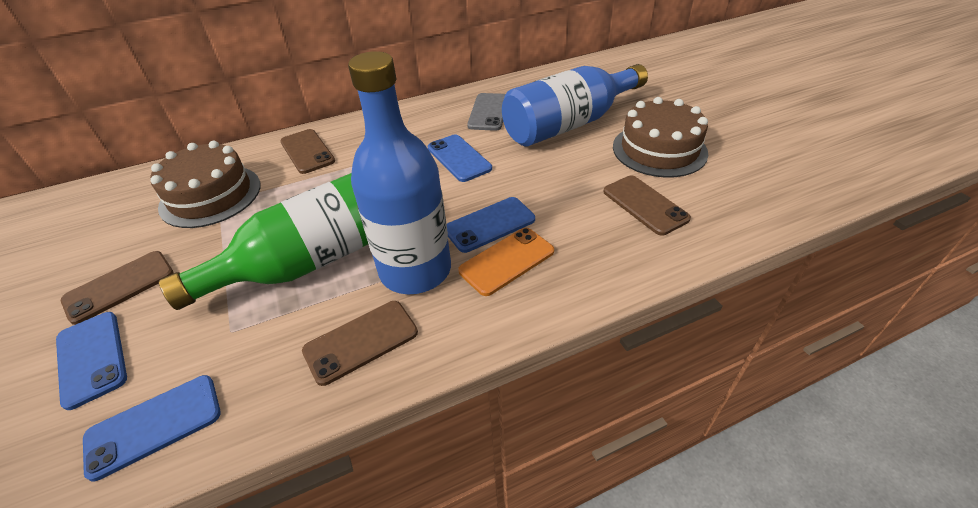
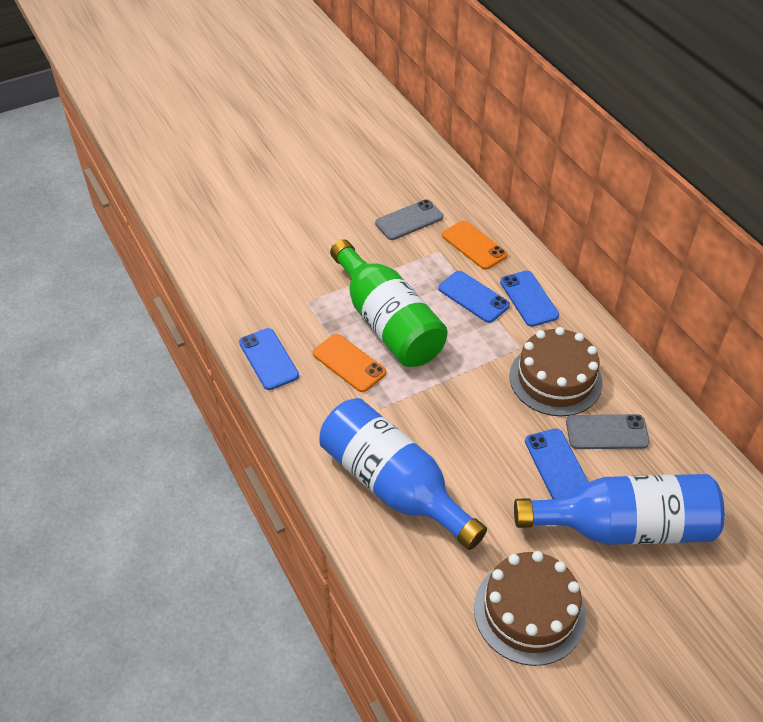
brown phone: 4 -> 0
grey phone: 1 -> 2
orange phone: 1 -> 2

